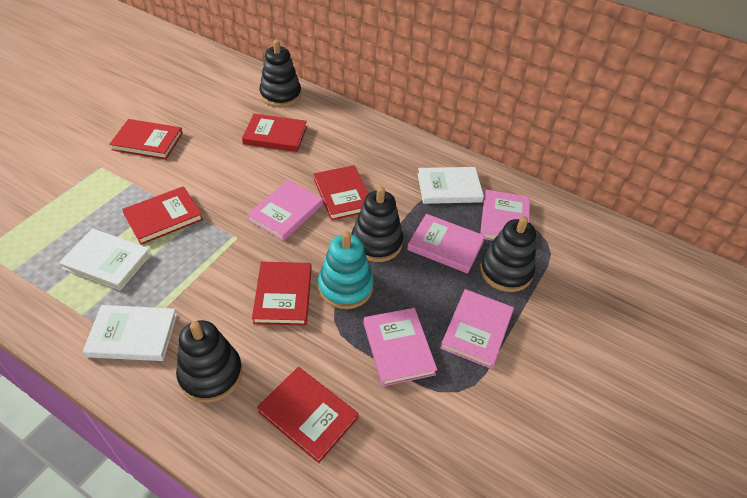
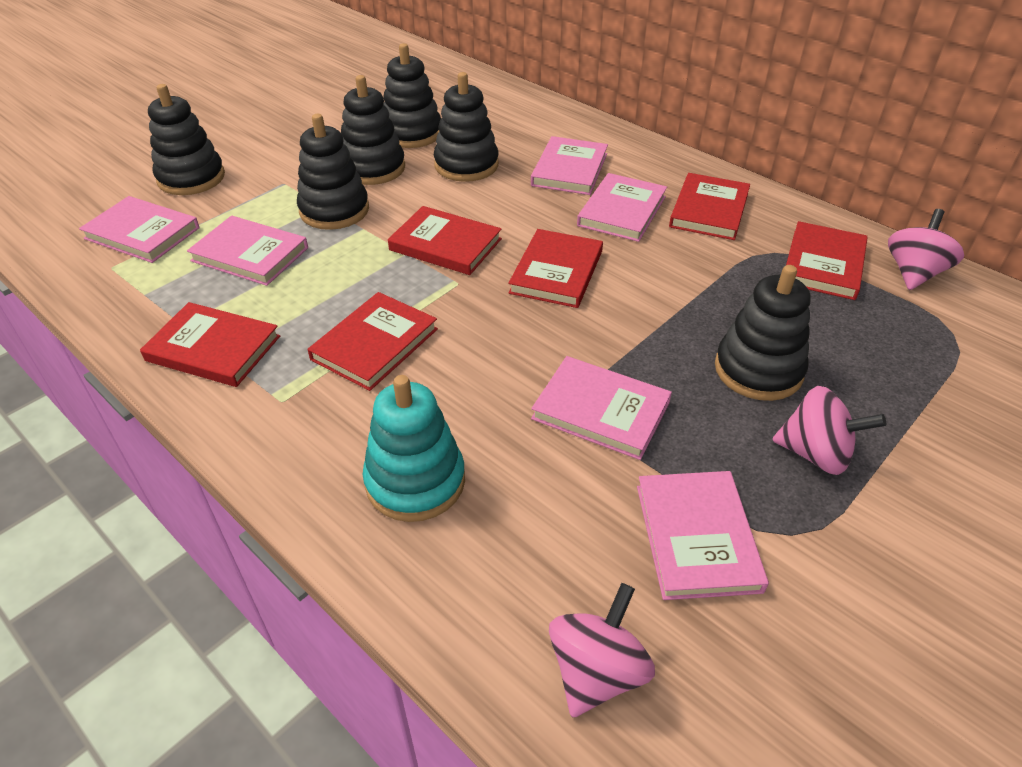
black stacking toy: 4 -> 6
pink book: 5 -> 6
pink spinning top: 0 -> 3
white book: 3 -> 0

